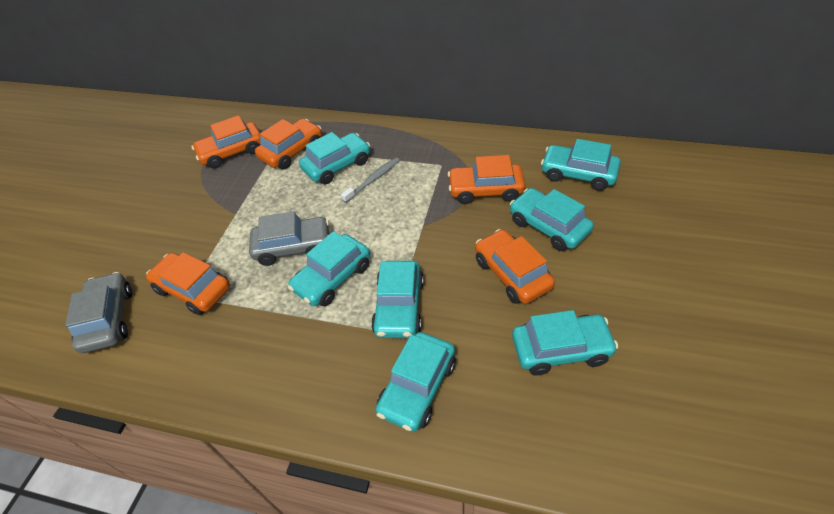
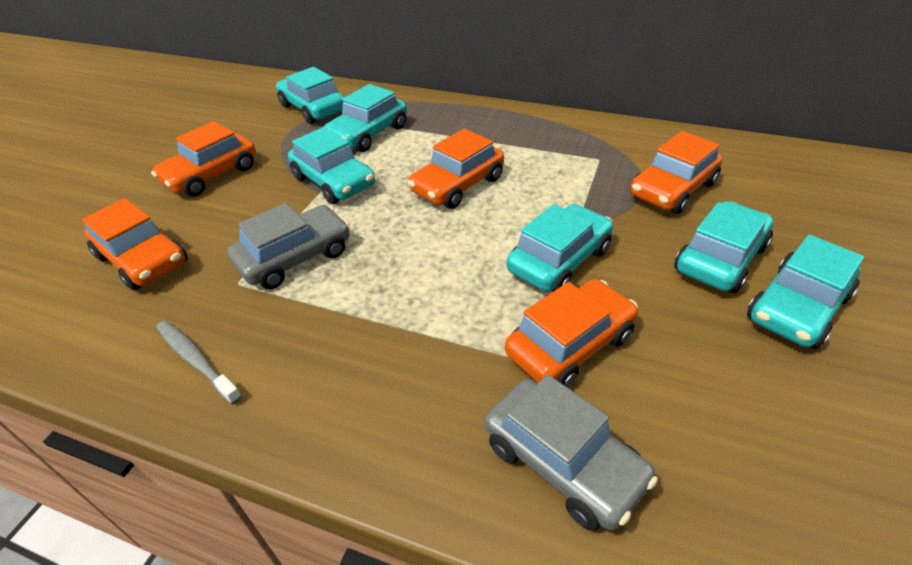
turquoise car: 7 -> 6

